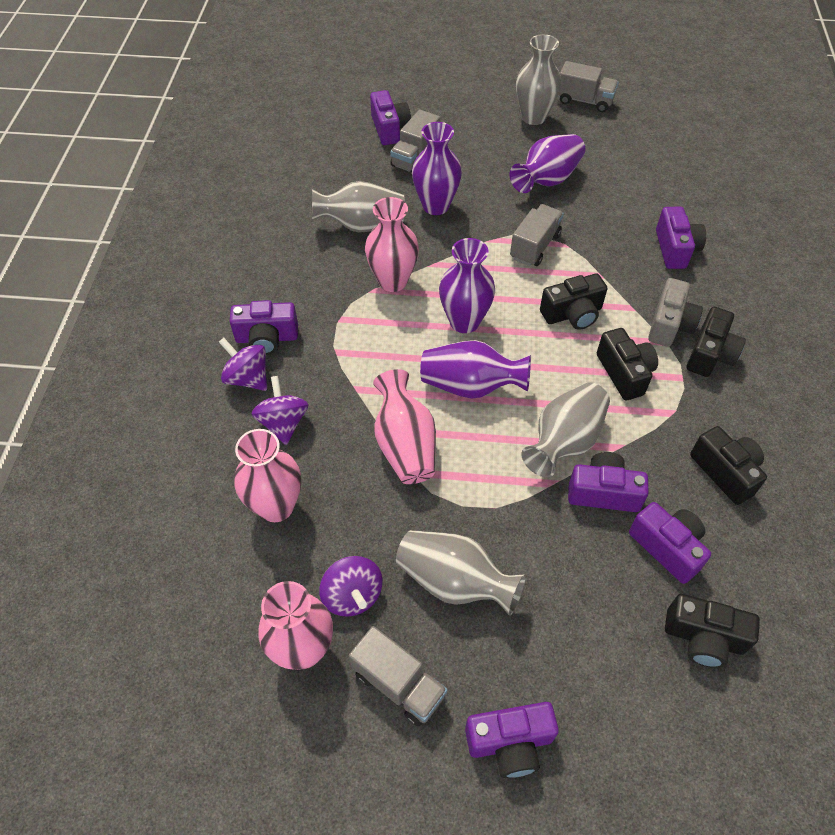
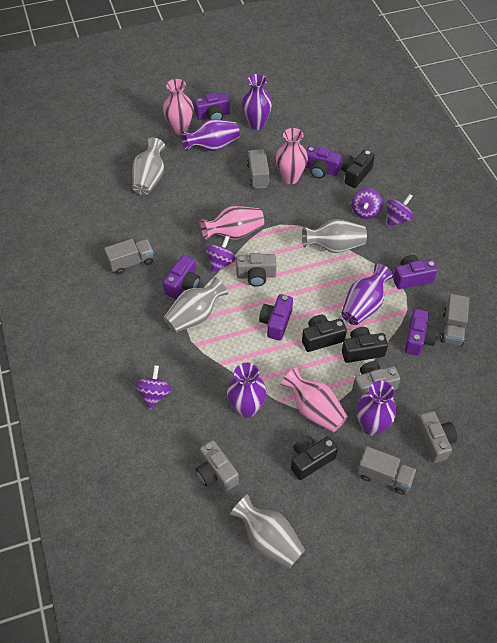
black camera: 5 -> 4
grey camera: 1 -> 4
purple spinning top: 3 -> 4
purple vase: 4 -> 5

